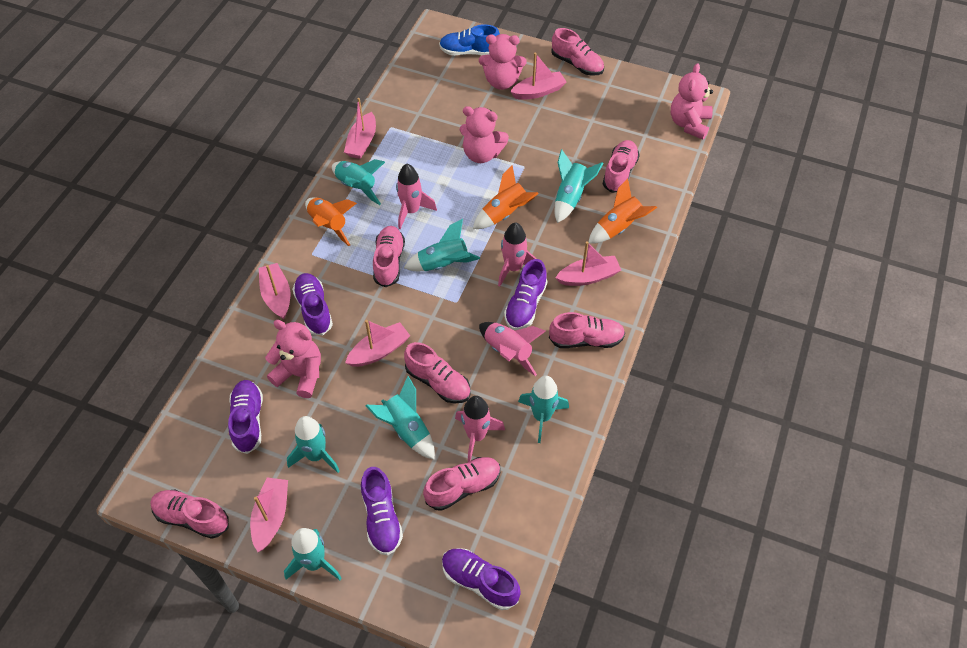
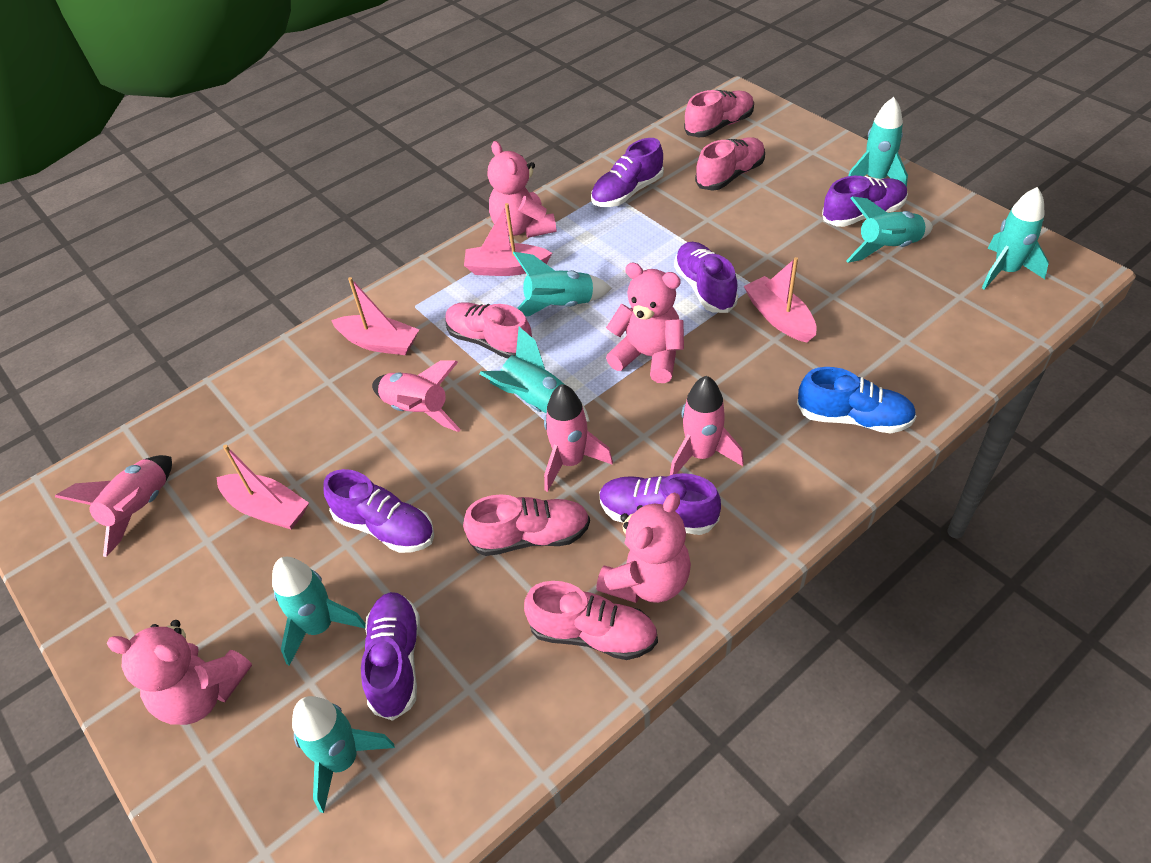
orange rocket: 3 -> 0
pink boat: 6 -> 4
pink shoe: 7 -> 5
purple shoe: 5 -> 6

